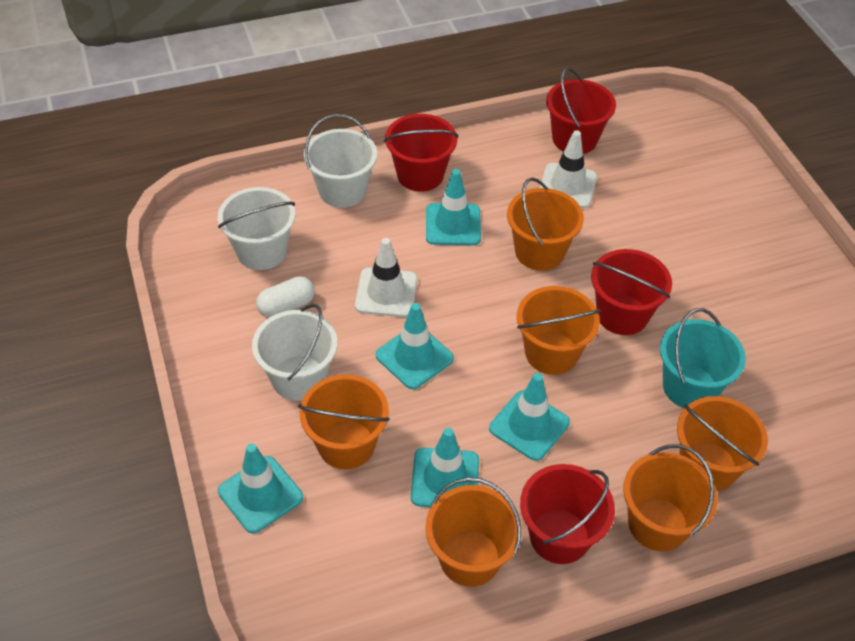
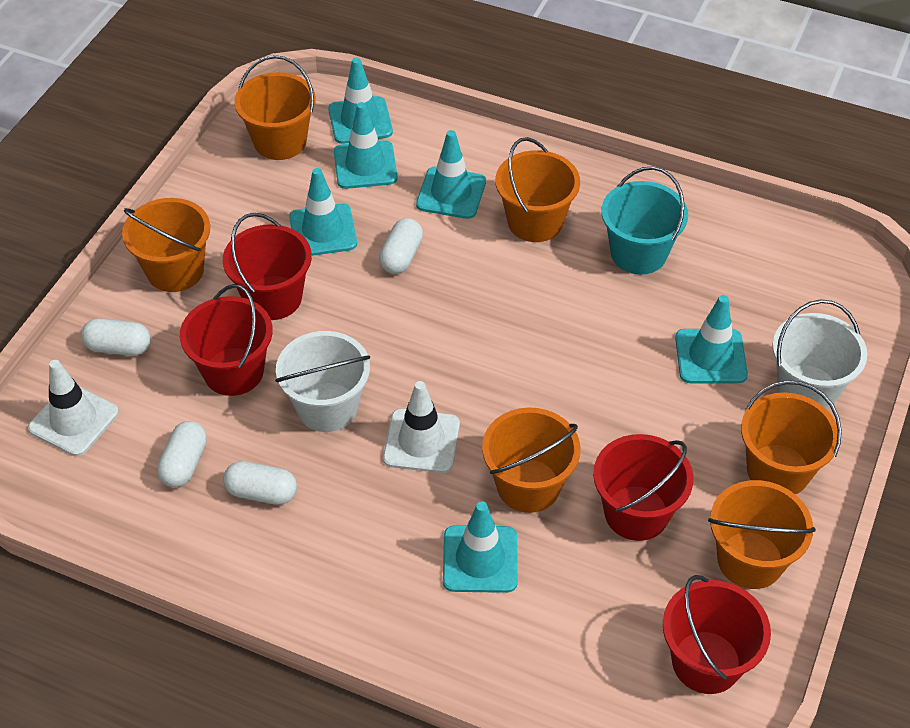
turquoise traffic cone: 5 -> 6
white bucket: 3 -> 2
white capsule: 1 -> 4

